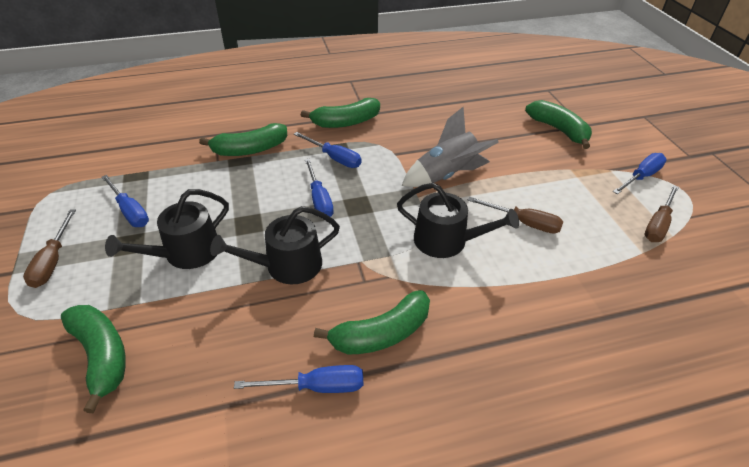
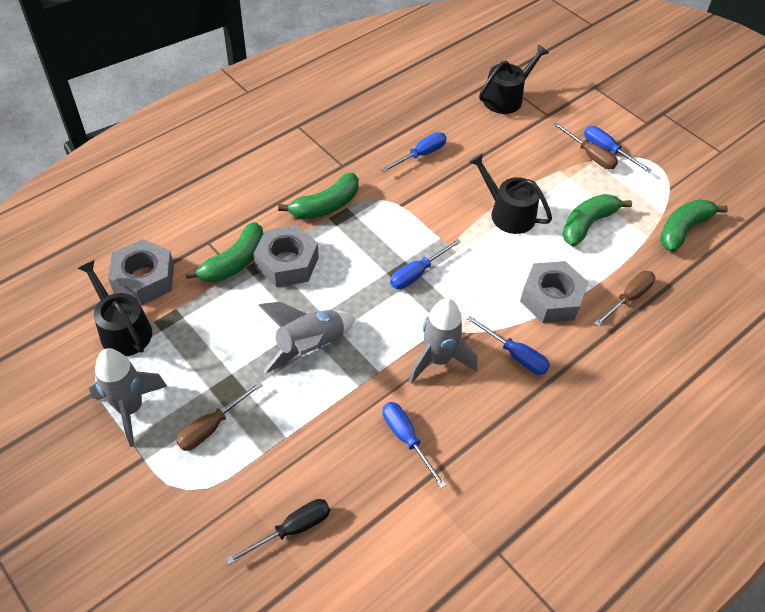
black screwdriver: 0 -> 1
green banana: 5 -> 4
grey nut: 0 -> 3
grey rocket: 1 -> 3

